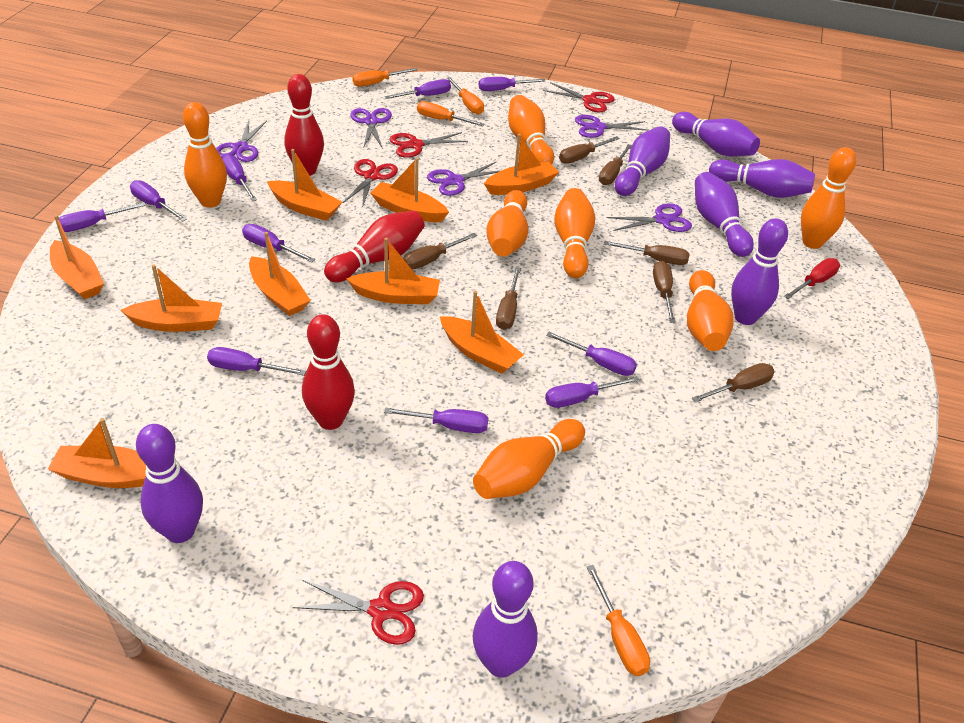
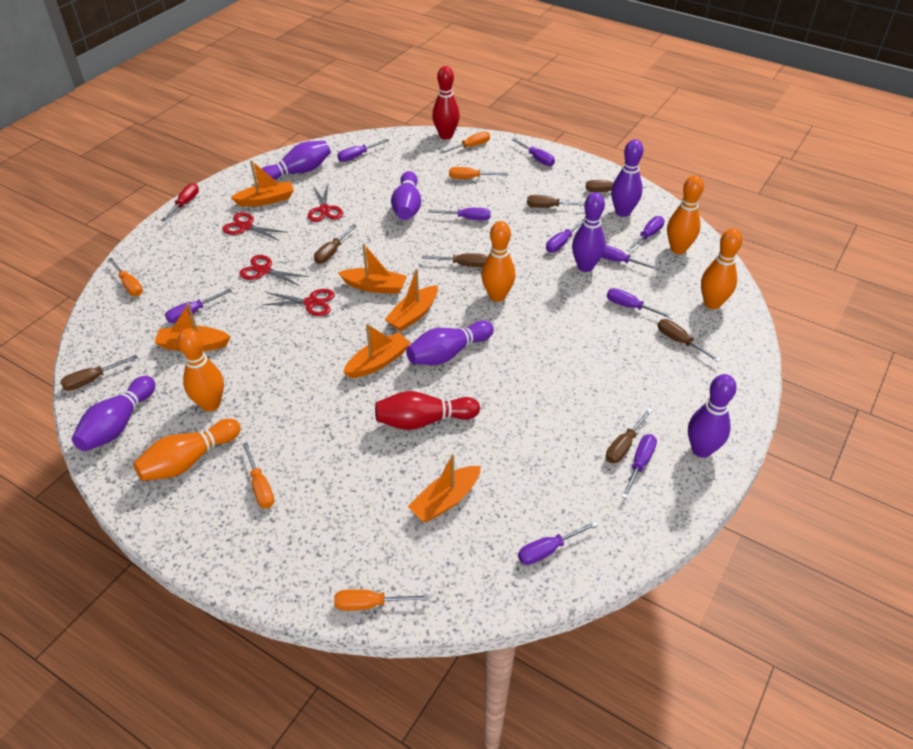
orange boat: 9 -> 6
orange bowling pin: 7 -> 5
orange screwdriver: 4 -> 5
purple scissors: 5 -> 0
red bowling pin: 3 -> 2

